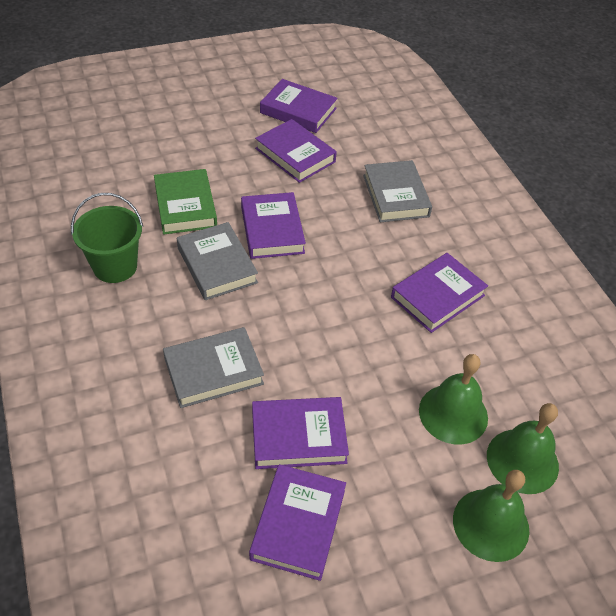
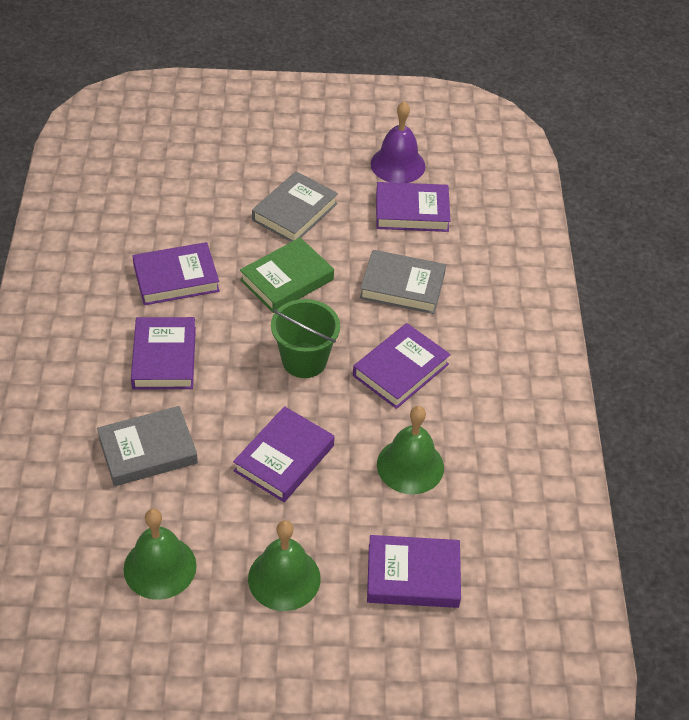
purple bell: 0 -> 1

